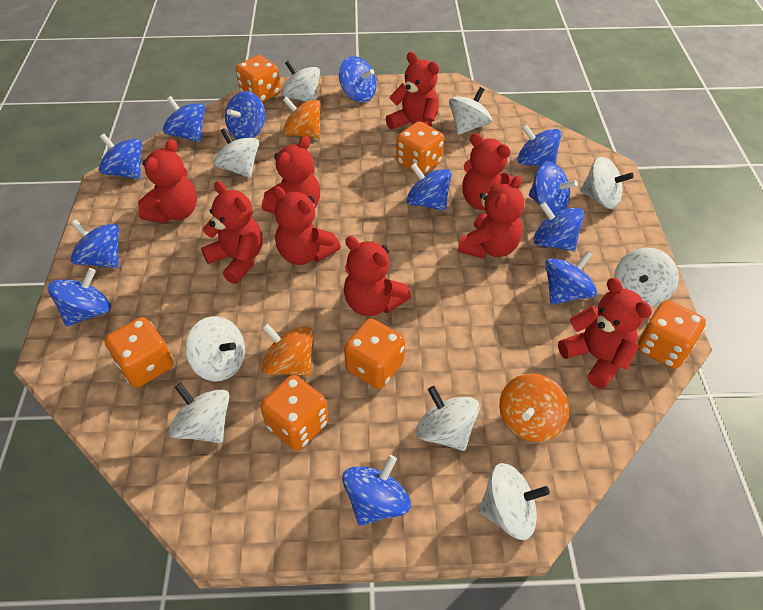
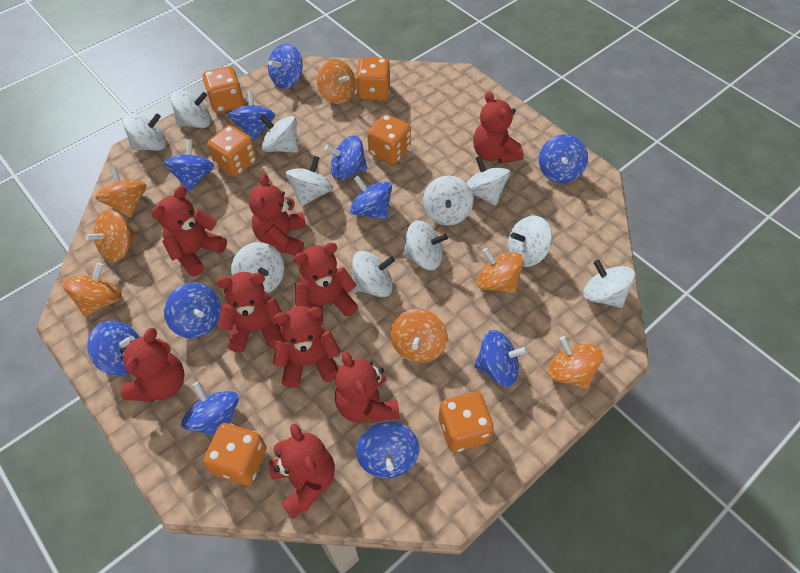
blue spinning top: 12 -> 11
orange spinning top: 3 -> 7
white spinning top: 9 -> 11

